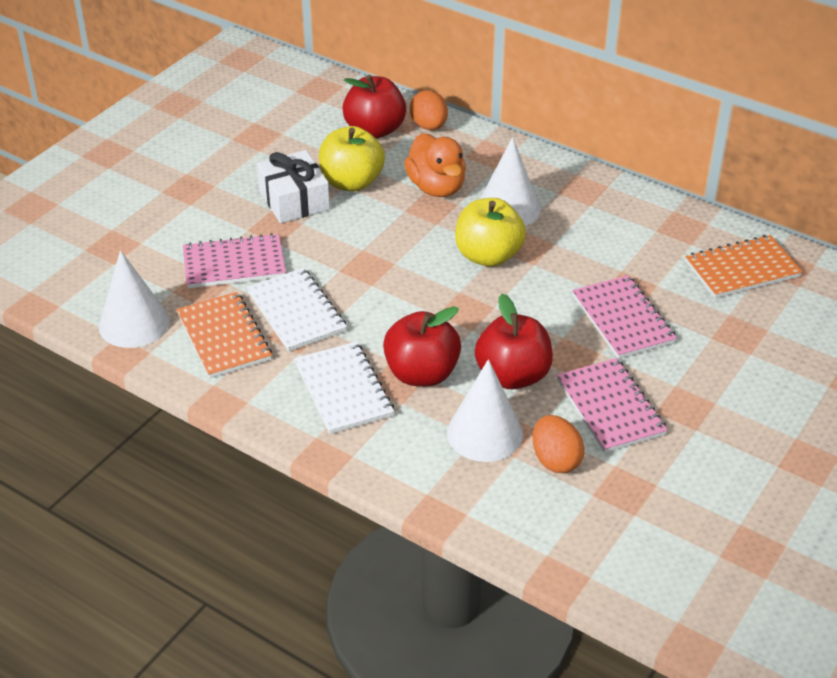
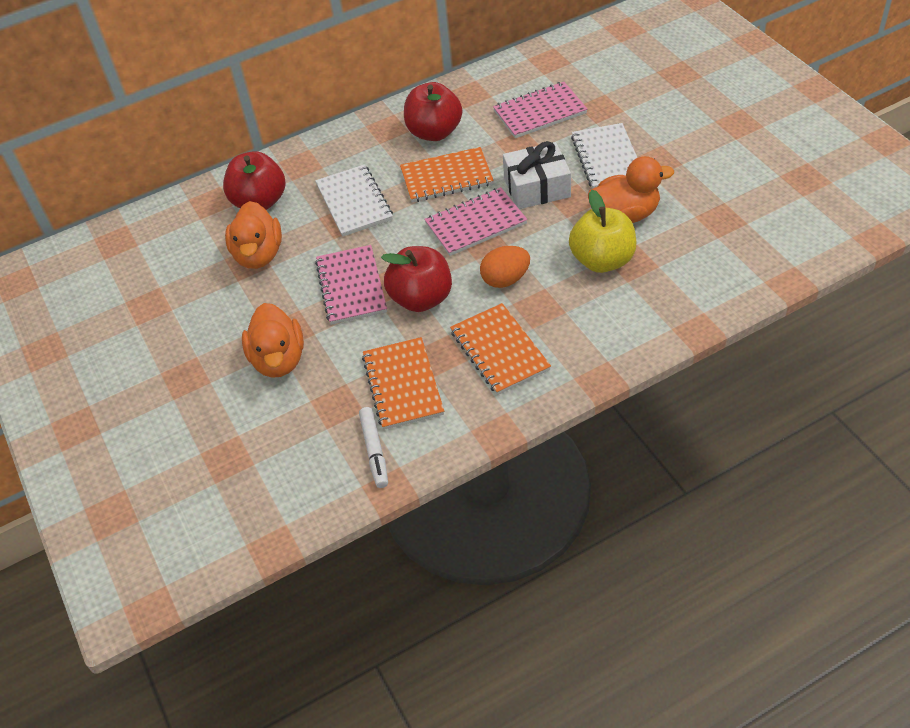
orange duck: 1 -> 3
orange egg: 2 -> 1
orange notebook: 2 -> 3
white cone: 3 -> 0
white marker: 0 -> 1
yellow apple: 2 -> 1

